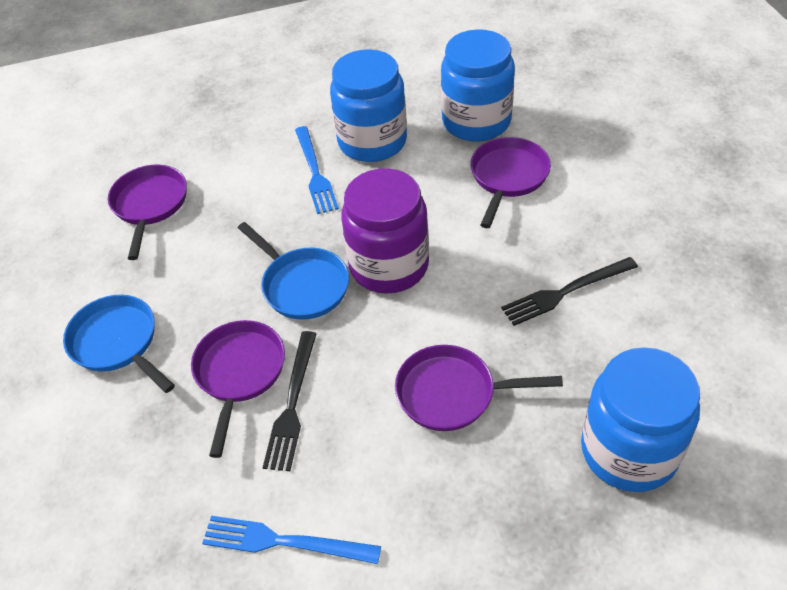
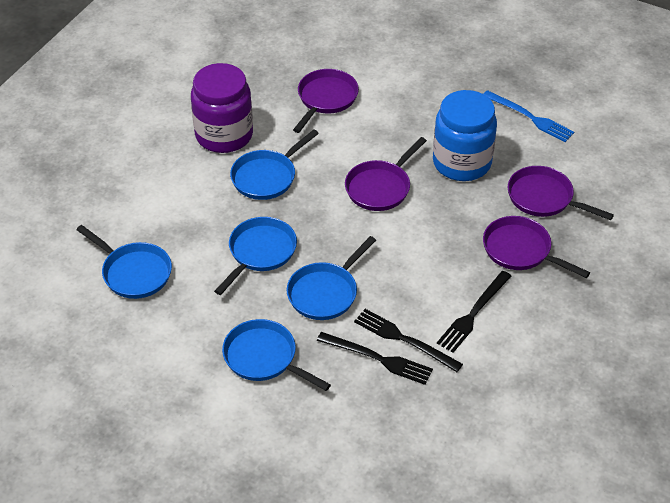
black fork: 2 -> 3
blue fork: 2 -> 1
blue jar: 3 -> 1
blue pan: 2 -> 5

